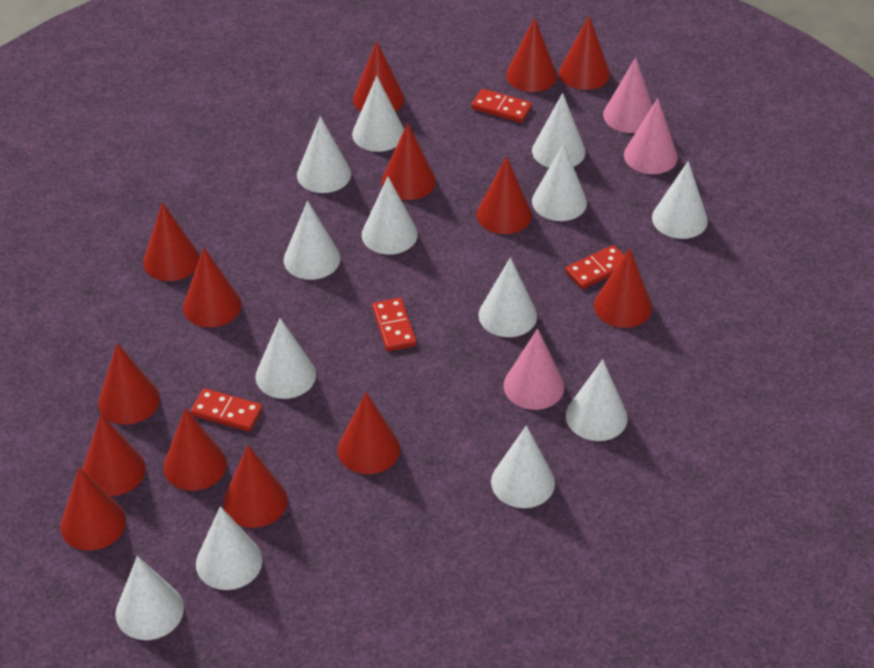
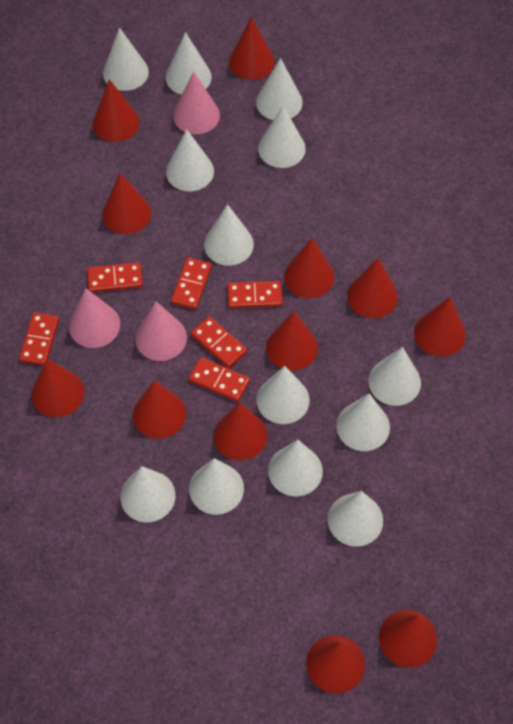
red cone: 14 -> 12
red domino: 4 -> 6

